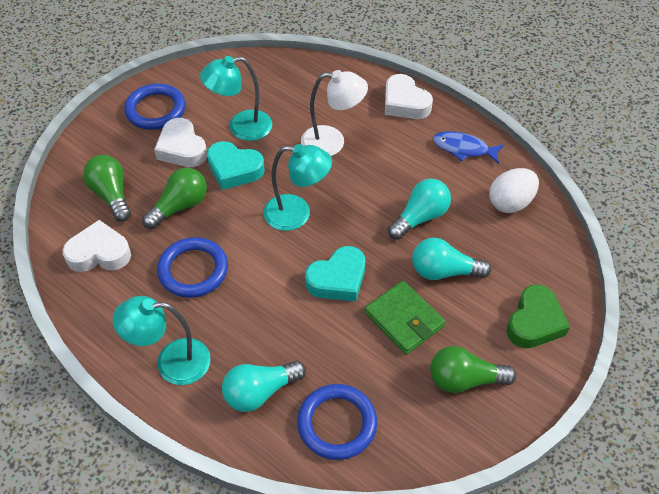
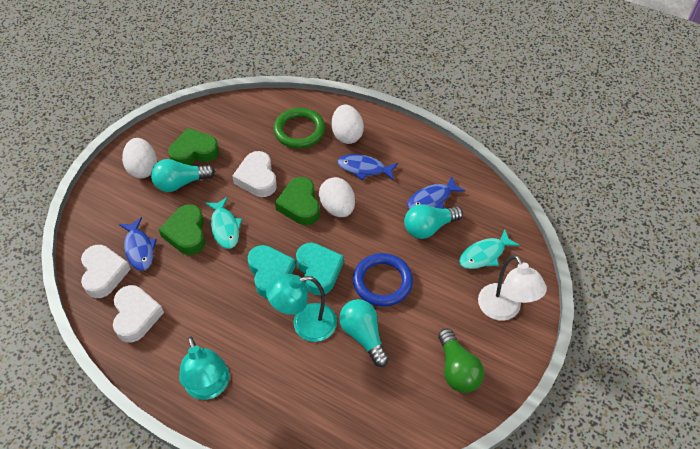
blue fish: 1 -> 3
blue ring: 3 -> 1
green heart: 1 -> 3
green light bulb: 3 -> 1
green ring: 0 -> 1
green wallet: 1 -> 0
turquoise fish: 0 -> 2
turquoise lamp: 3 -> 2
white egg: 1 -> 3

